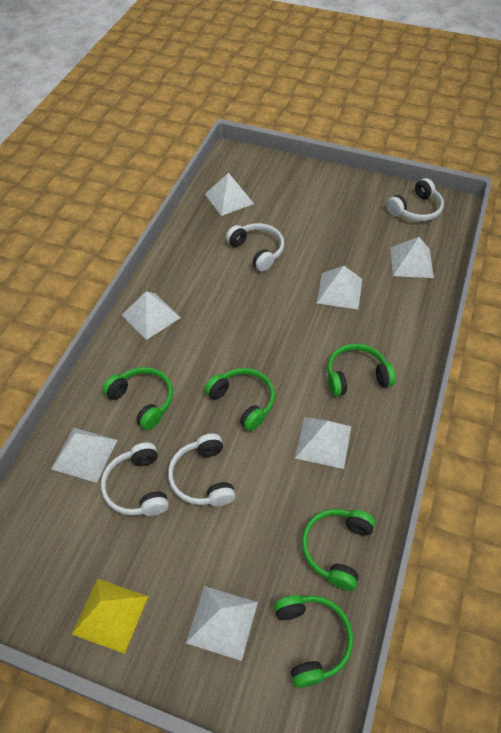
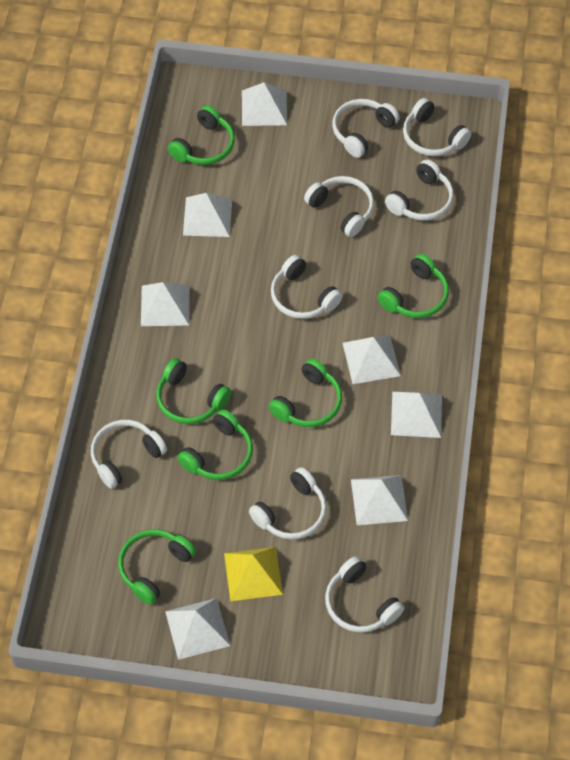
green headphones: 5 -> 6
white headphones: 4 -> 8

